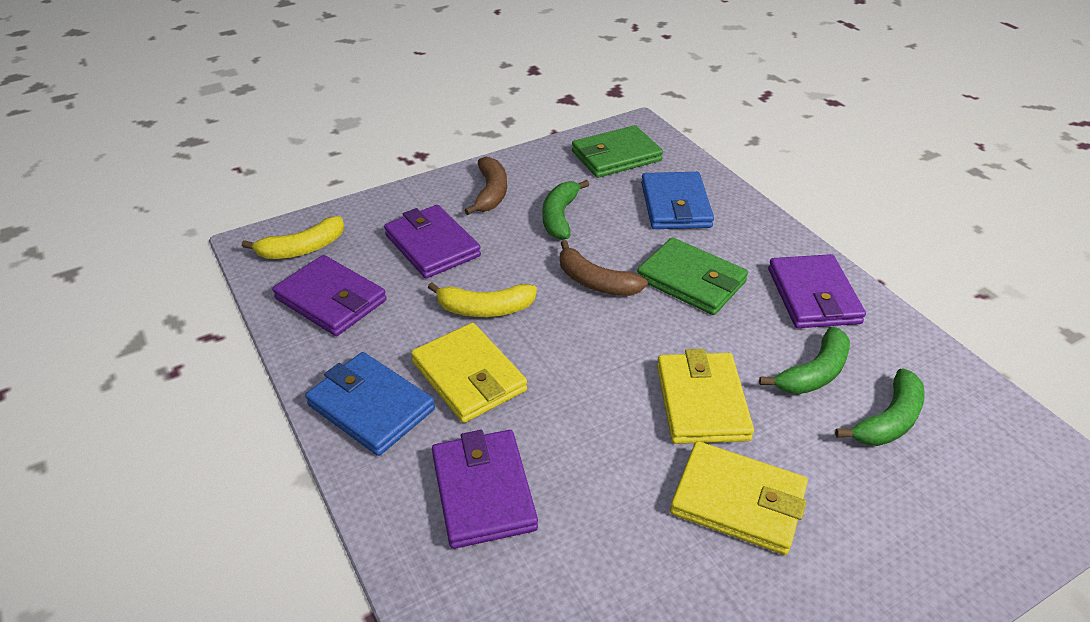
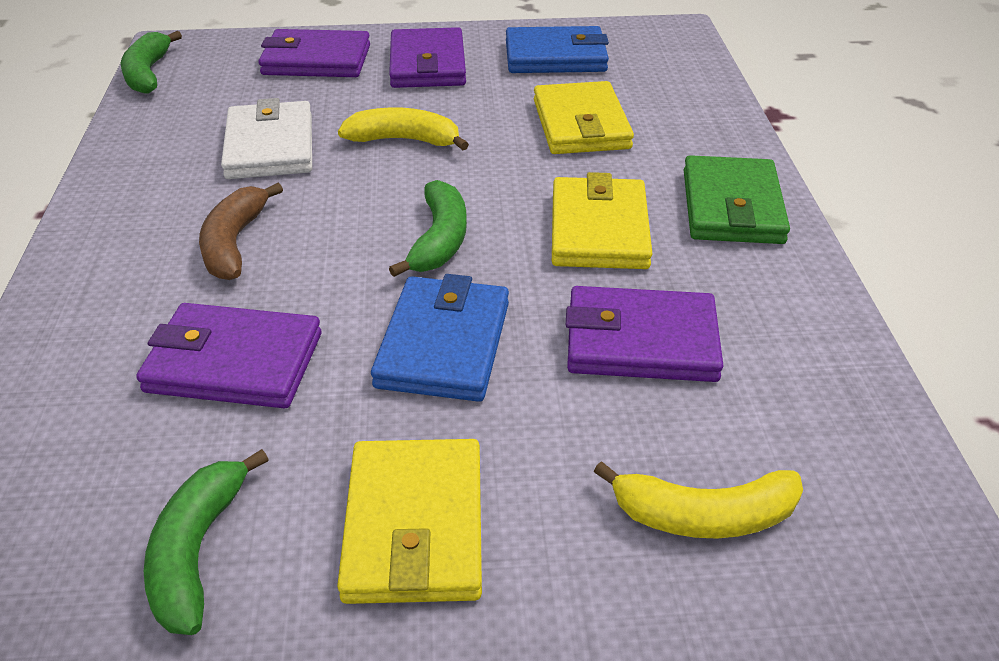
brown banana: 2 -> 1
green wallet: 2 -> 1
white wallet: 0 -> 1

